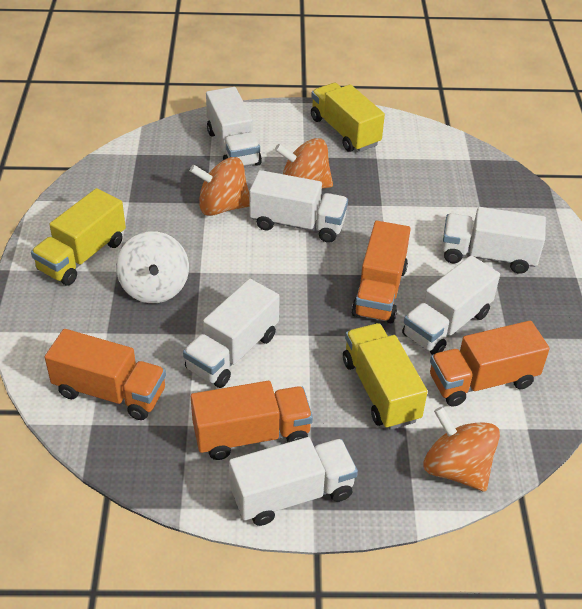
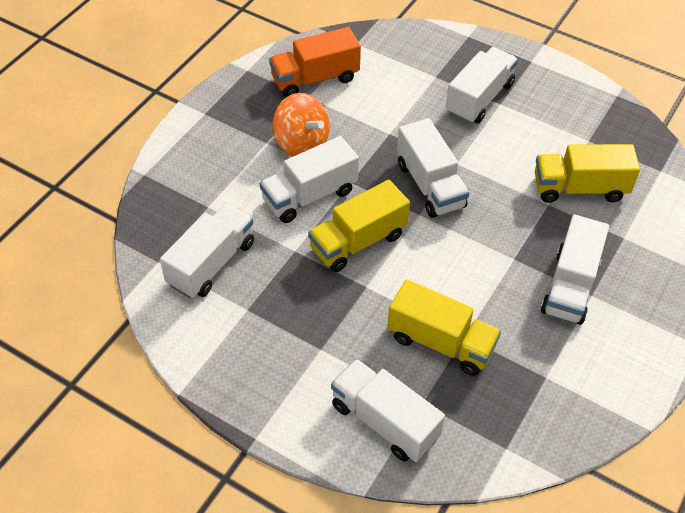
orange spinning top: 3 -> 1
orange truck: 4 -> 1
white spinning top: 1 -> 0

